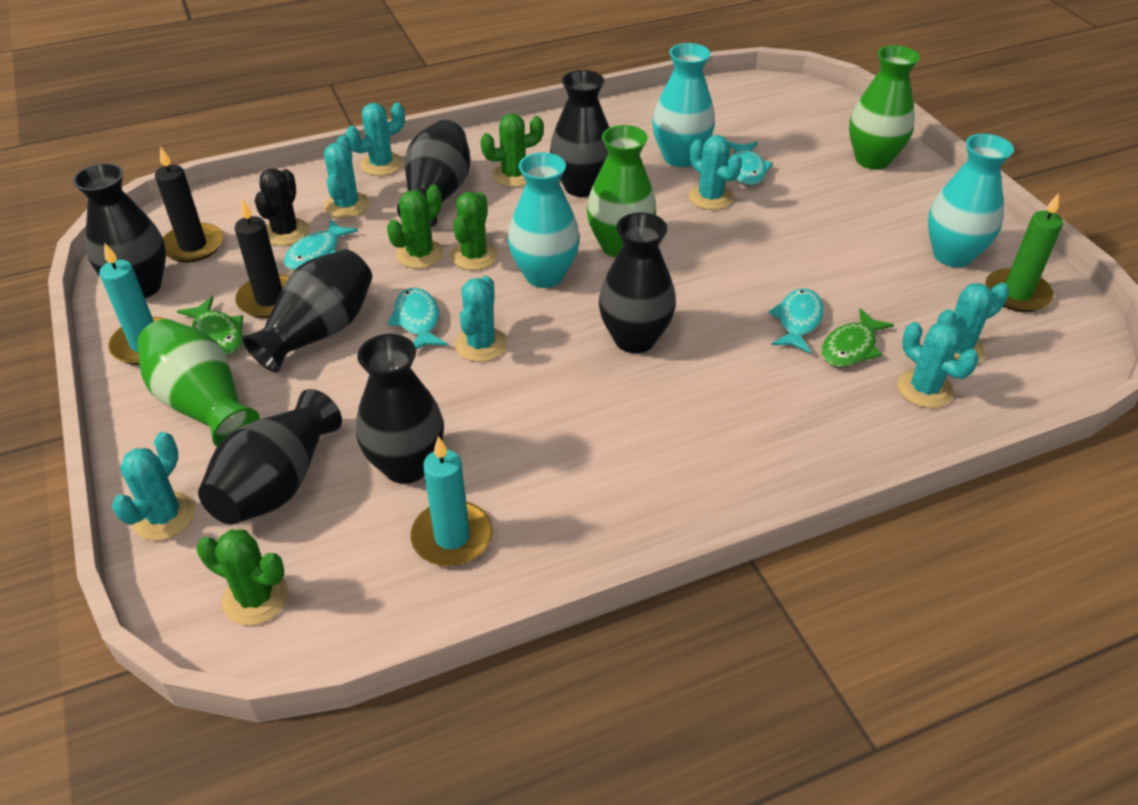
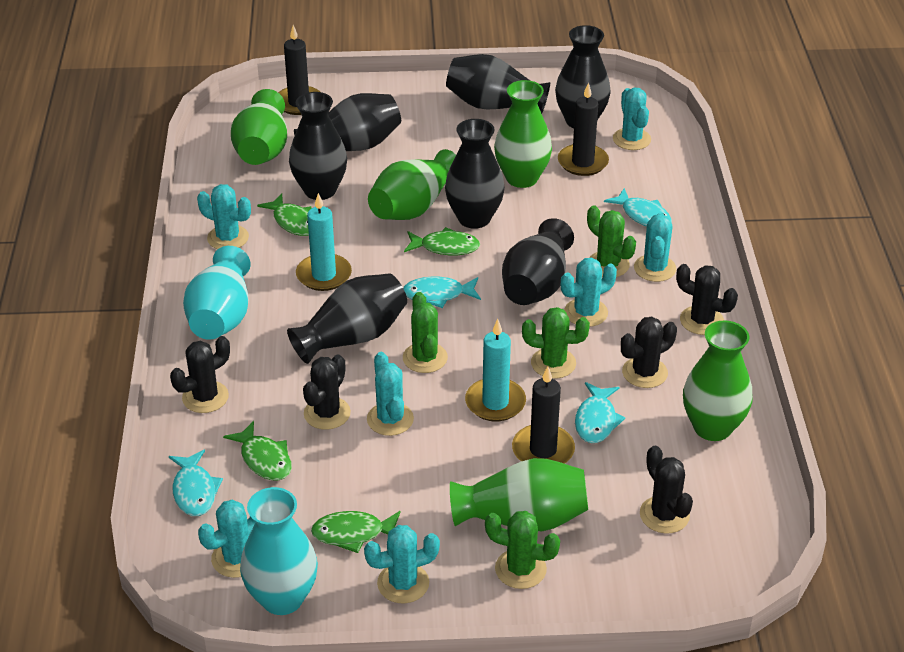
black cactus: 1 -> 5
black candle: 2 -> 3
green candle: 1 -> 0
green fish: 2 -> 4
green vase: 3 -> 5
turquoise vase: 3 -> 2

